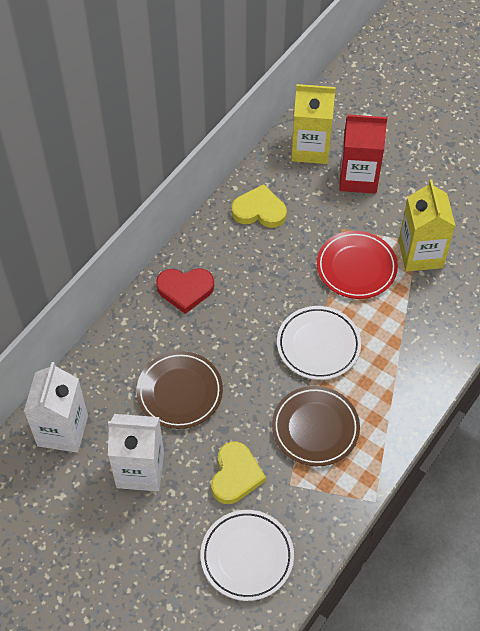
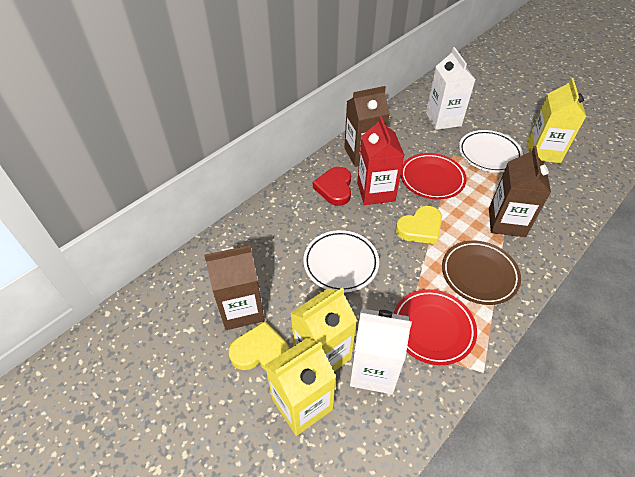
brown carton: 0 -> 3
brown plate: 2 -> 1
red plate: 1 -> 2
yellow carton: 2 -> 3

